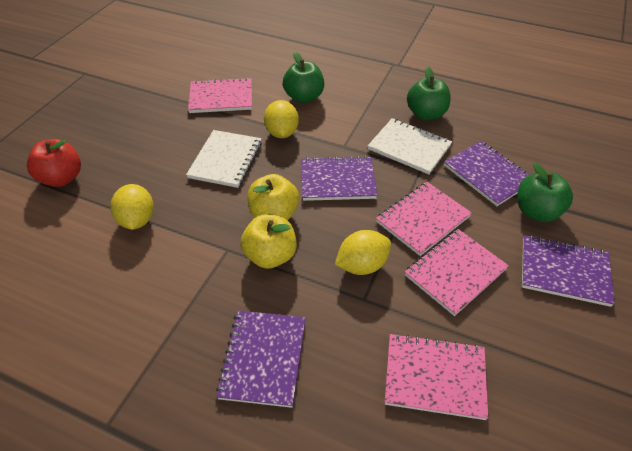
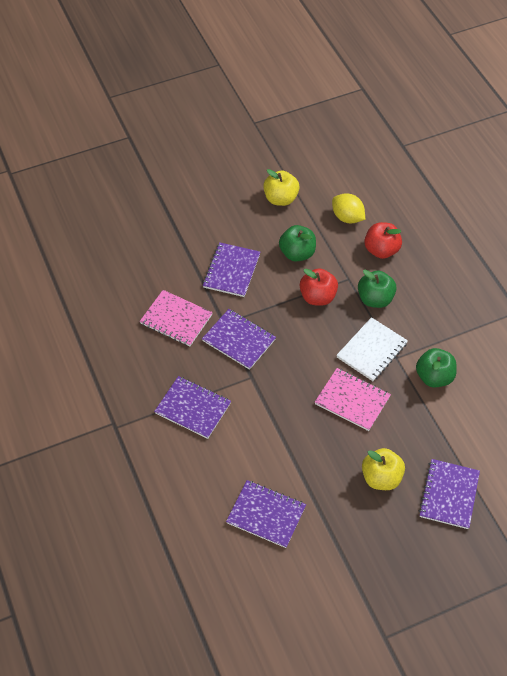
pink notebook: 4 -> 2
purple notebook: 4 -> 5
red apple: 1 -> 2
white notebook: 2 -> 1
yellow lemon: 3 -> 1

